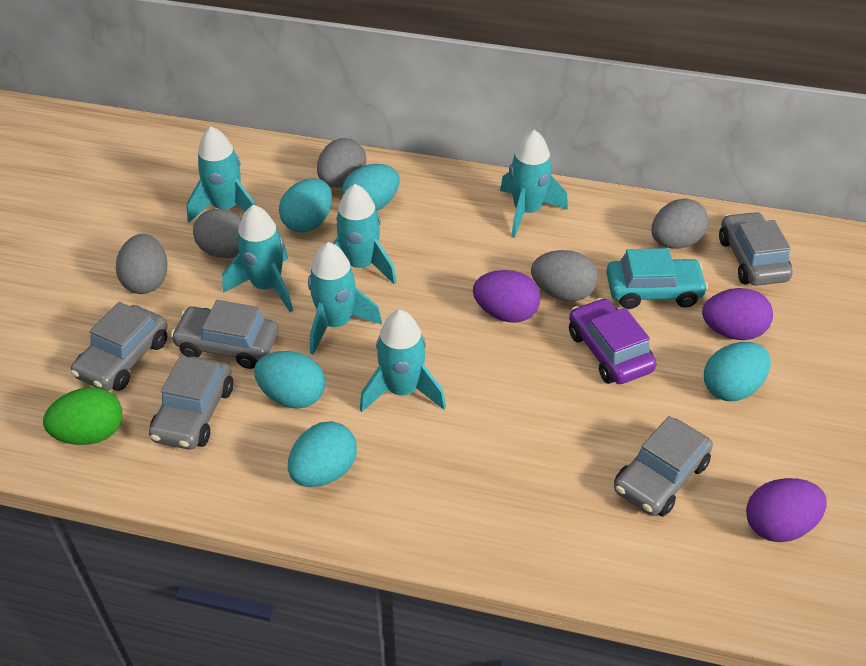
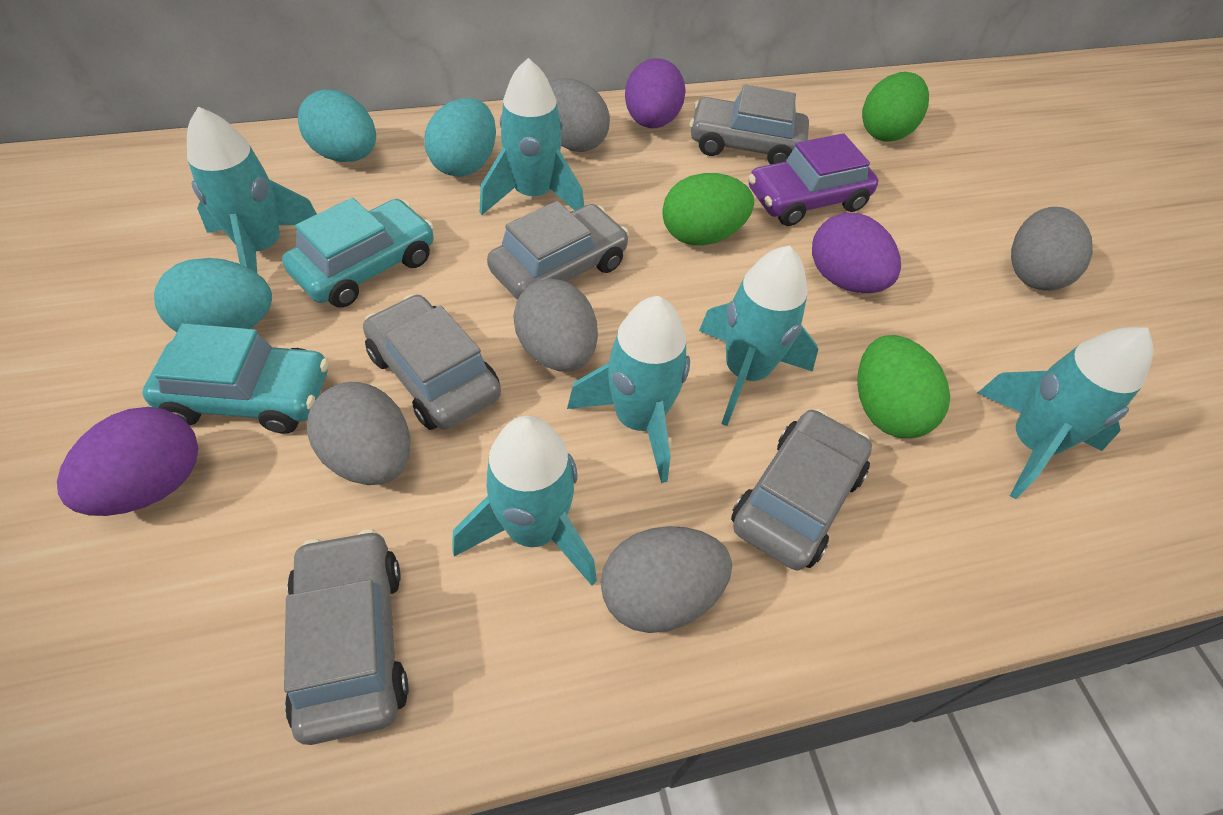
green egg: 1 -> 3
turquoise car: 1 -> 2
turquoise egg: 5 -> 3

